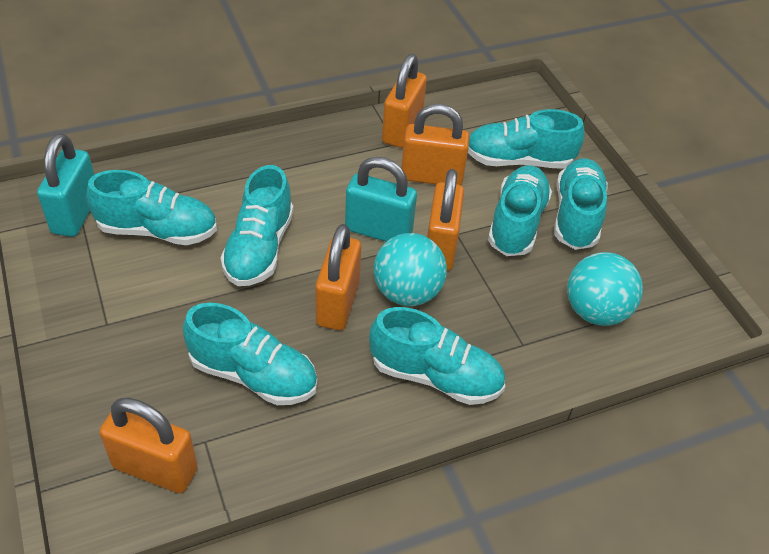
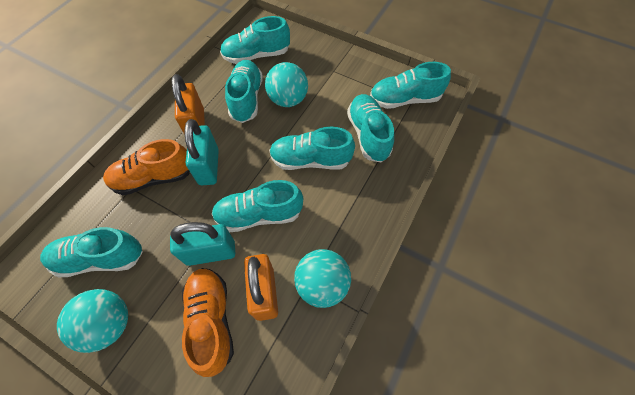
orange padlock: 5 -> 2
orange shoe: 0 -> 2
turquoise ball: 2 -> 3

